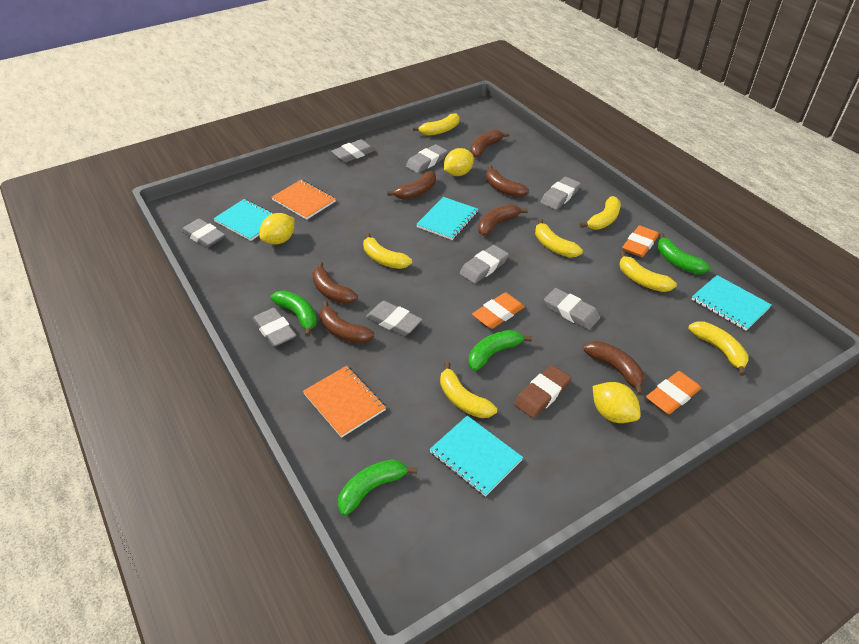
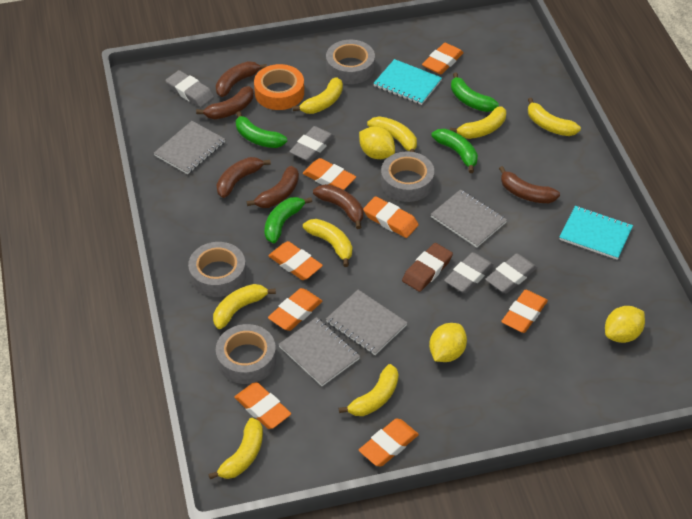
brown banana: 7 -> 6
grey eraser: 8 -> 4
grey notebook: 0 -> 4
grey tape: 0 -> 4
orange eraser: 3 -> 8
orange notebook: 2 -> 0
orange tape: 0 -> 1
turquoise notebook: 4 -> 2
yellow banana: 7 -> 8

